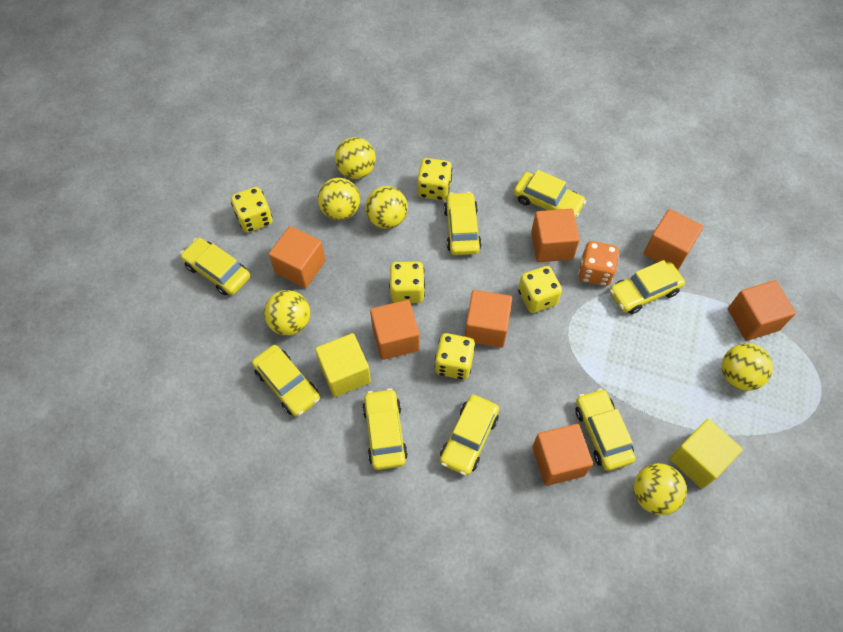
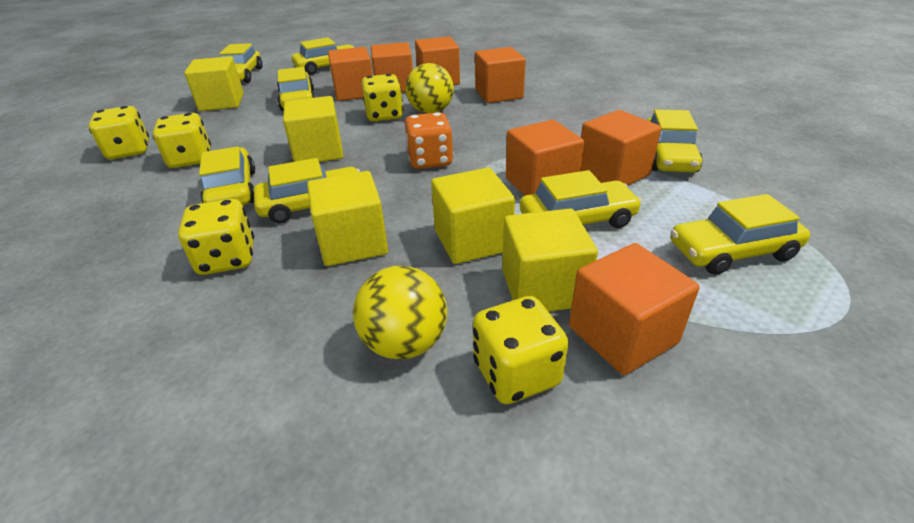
yellow ball: 6 -> 2
yellow cube: 2 -> 5

